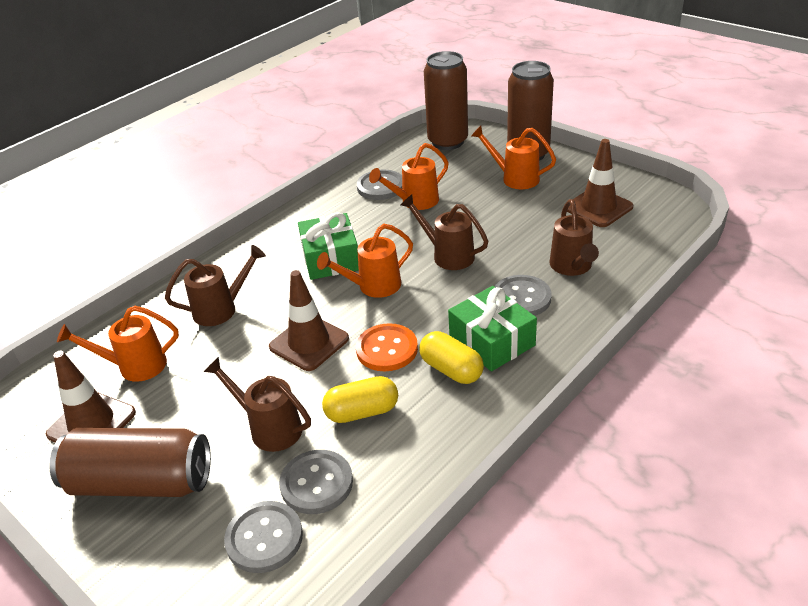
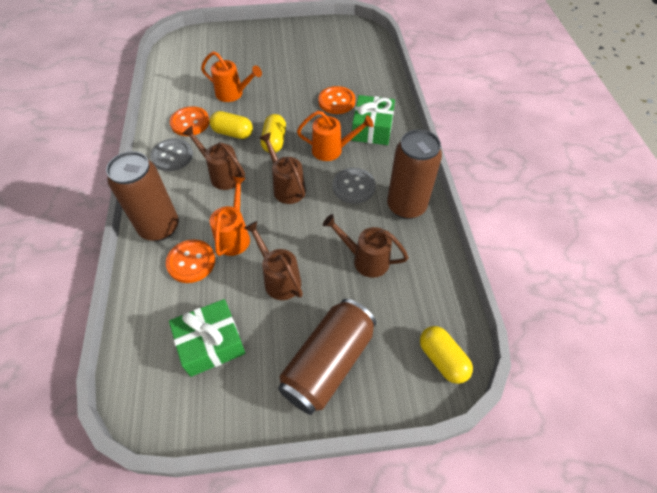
brown traffic cone: 3 -> 0
grey button: 4 -> 2
orange button: 1 -> 3
orange watering can: 4 -> 3
yellow capsule: 2 -> 3

